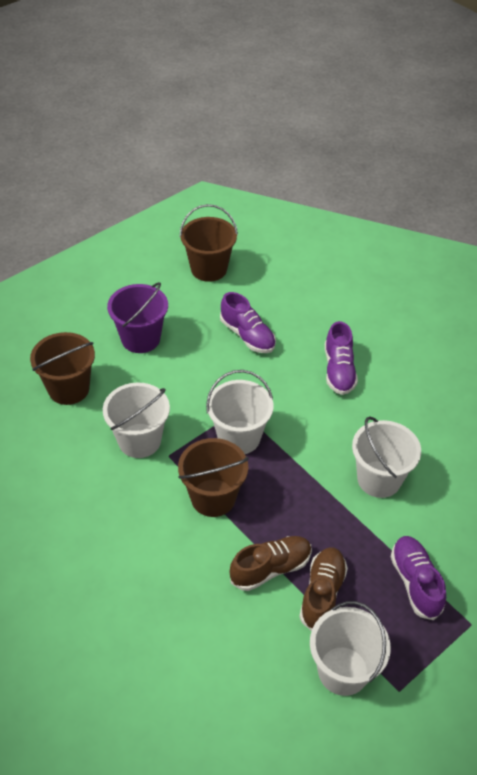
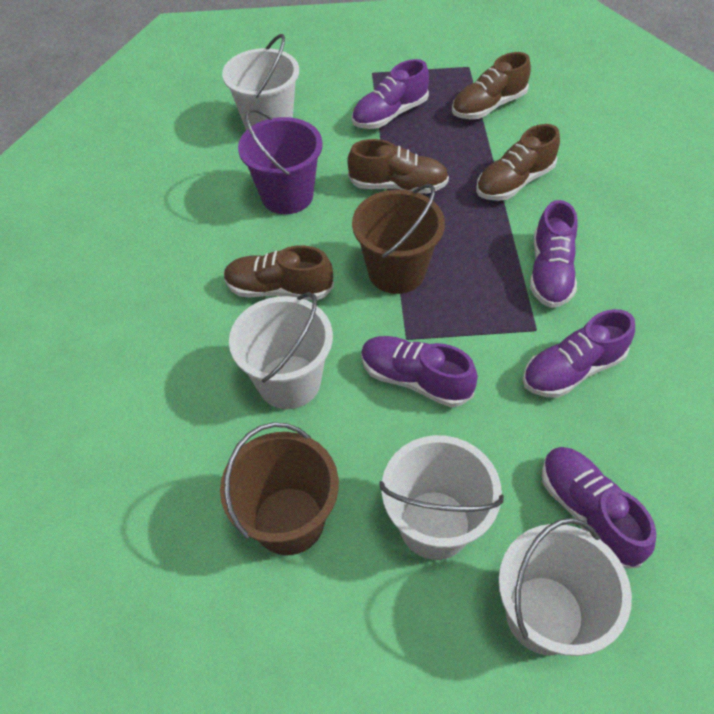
brown bucket: 3 -> 2
brown shoe: 2 -> 4
purple shoe: 3 -> 5

